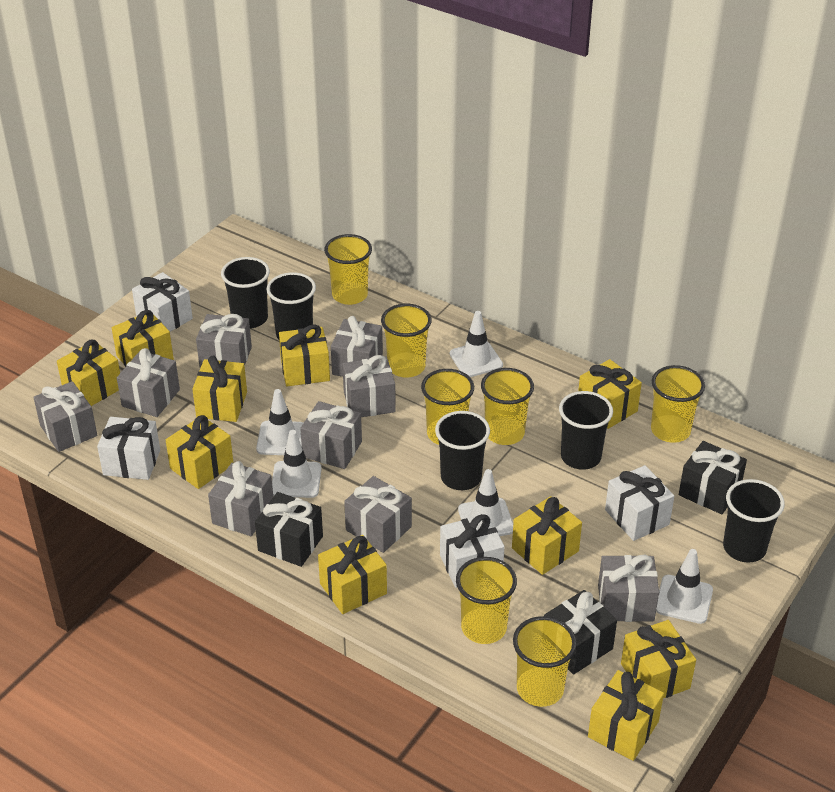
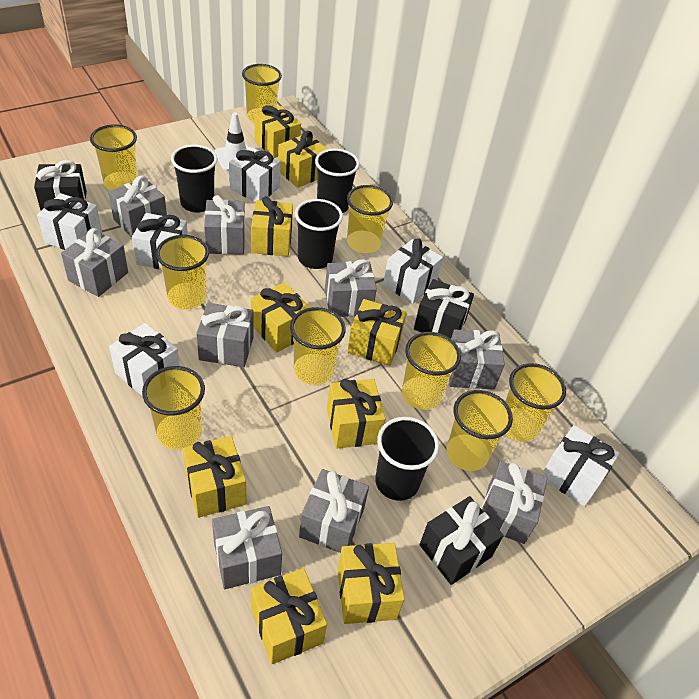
black cup: 5 -> 4
white gift: 4 -> 6
white traffic cone: 5 -> 1
yellow cup: 7 -> 9
yellow gift: 10 -> 9

